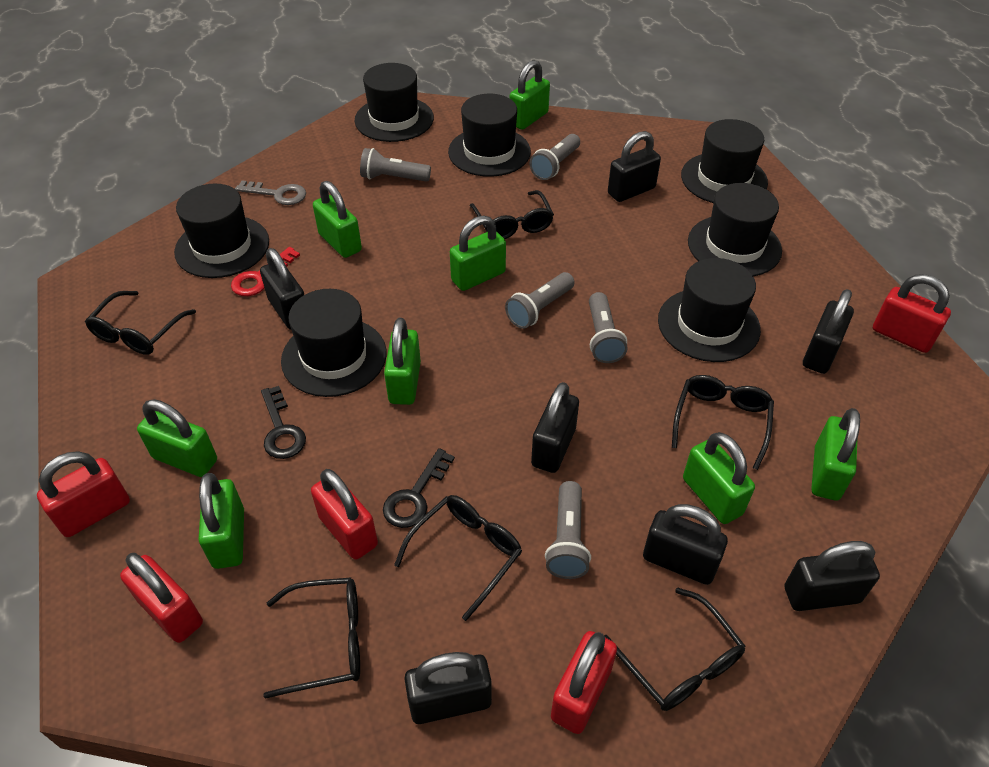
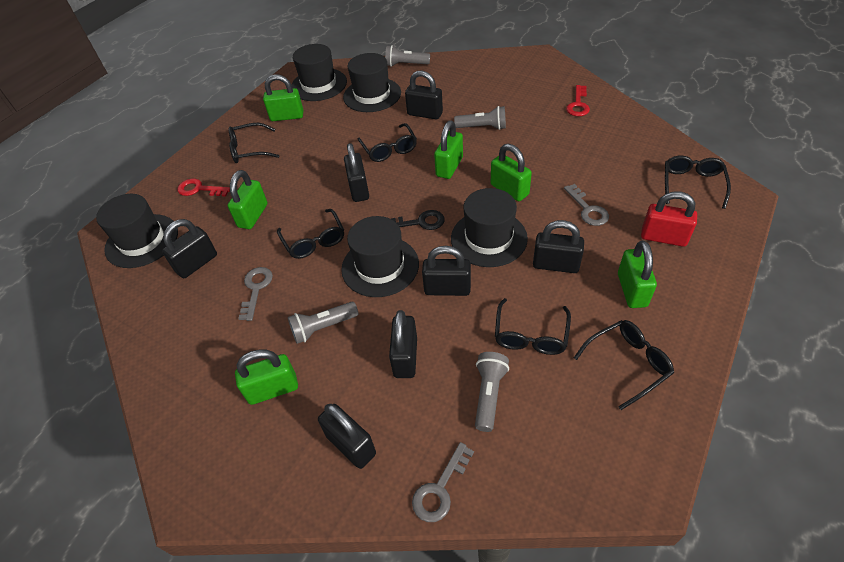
black hat: 7 -> 5
black key: 2 -> 1
green padlock: 8 -> 6
grey flashlight: 5 -> 4
grey key: 1 -> 3
red key: 1 -> 2
red padlock: 5 -> 1

